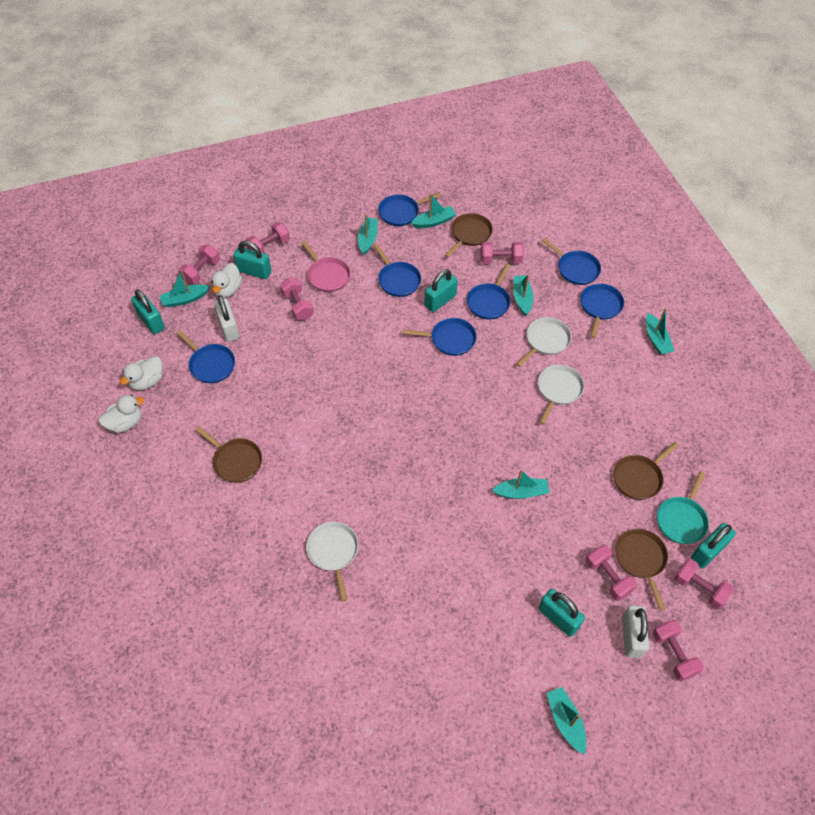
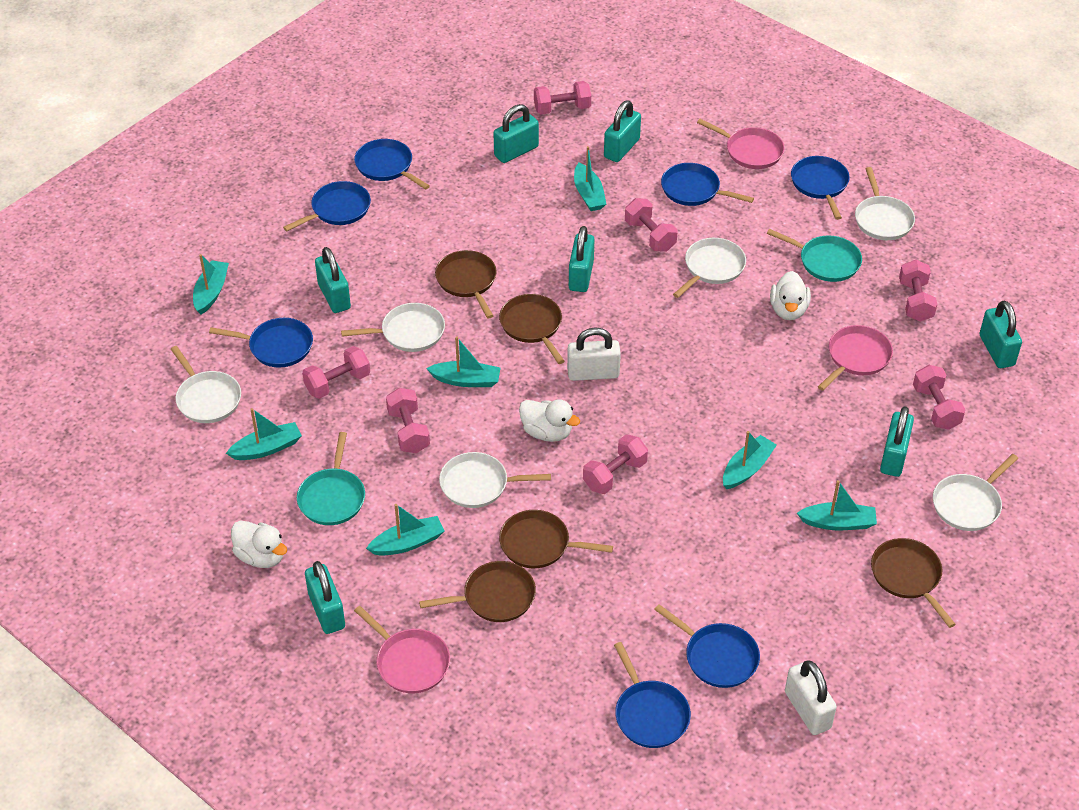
brown pan: 4 -> 5
pink pan: 1 -> 3
turquoise padlock: 5 -> 7
turquoise pan: 1 -> 2
white pan: 3 -> 6

